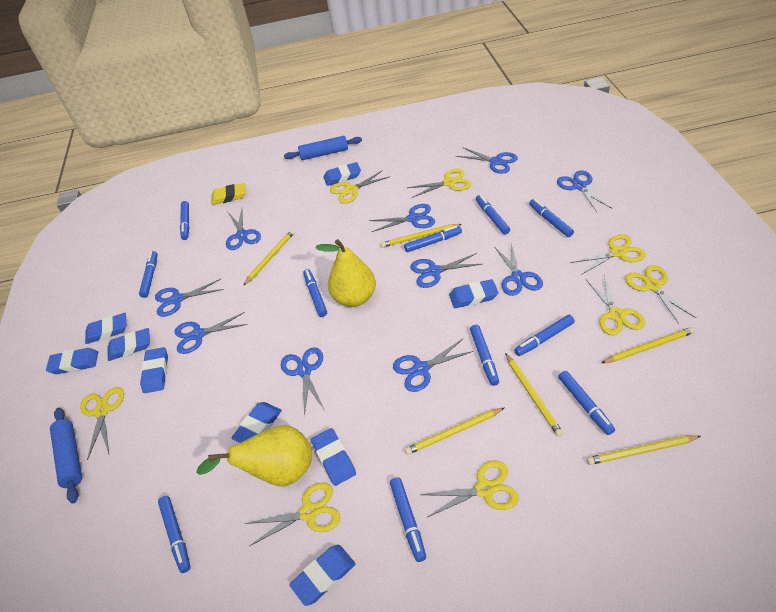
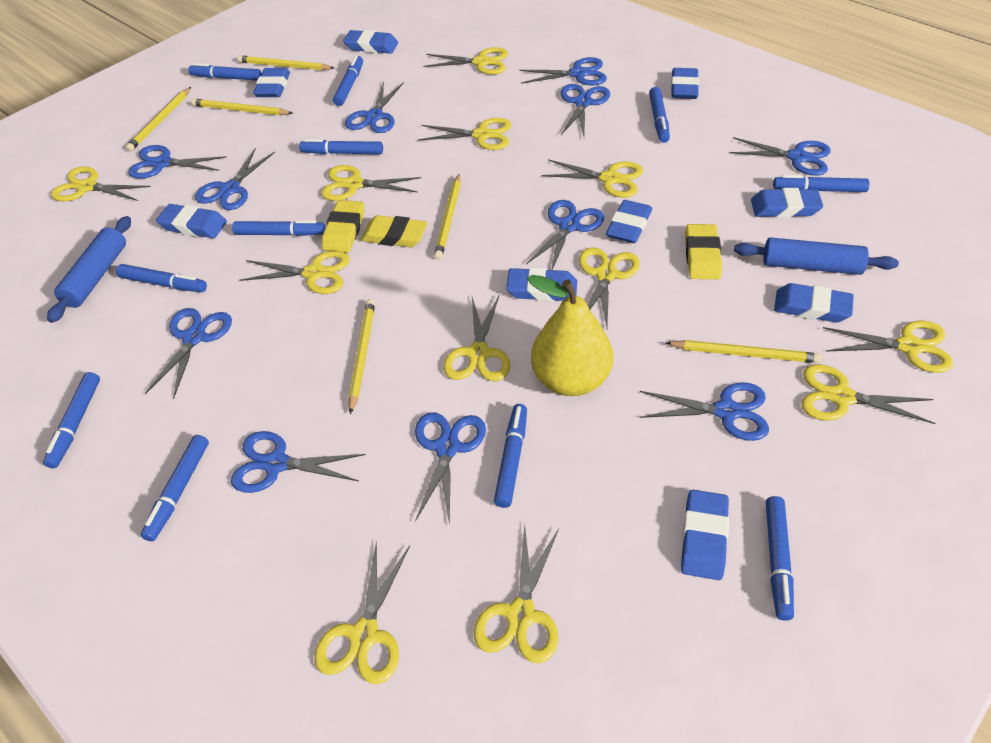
blue scissors: 10 -> 11
yellow eraser: 1 -> 3
yellow pear: 2 -> 1
yellow scissors: 8 -> 12

